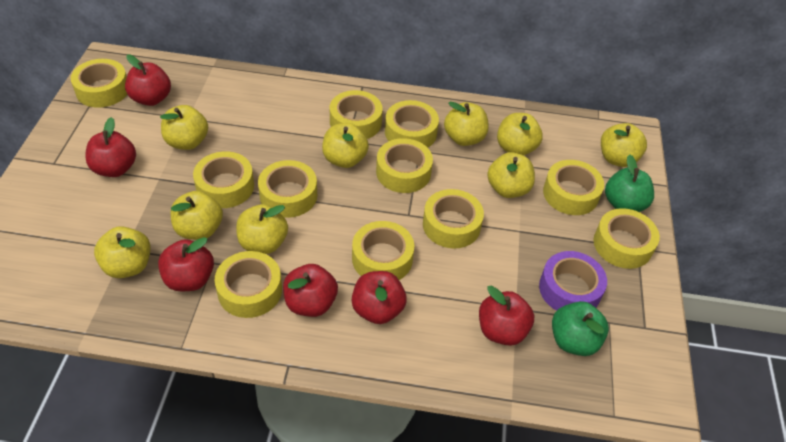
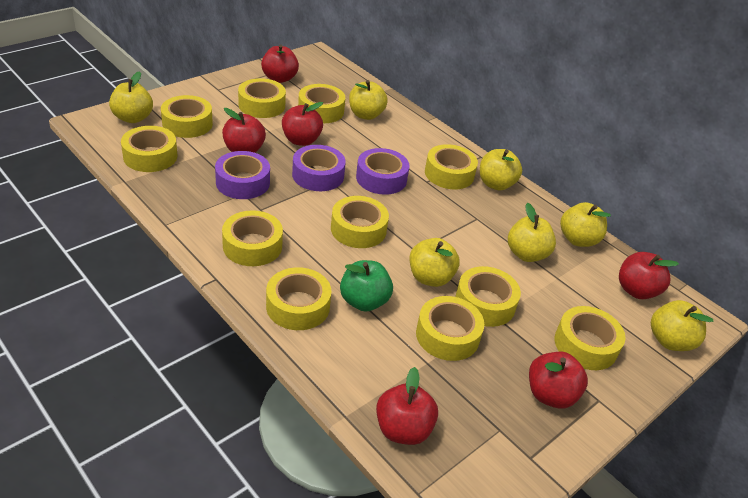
green apple: 2 -> 1
purple tape: 1 -> 3
yellow apple: 9 -> 7

